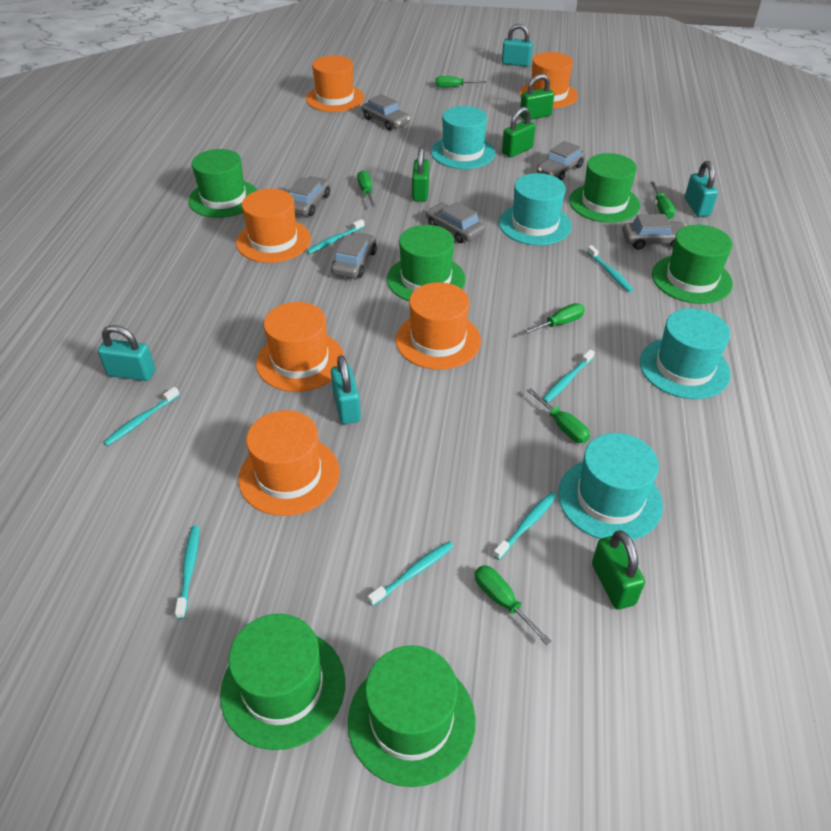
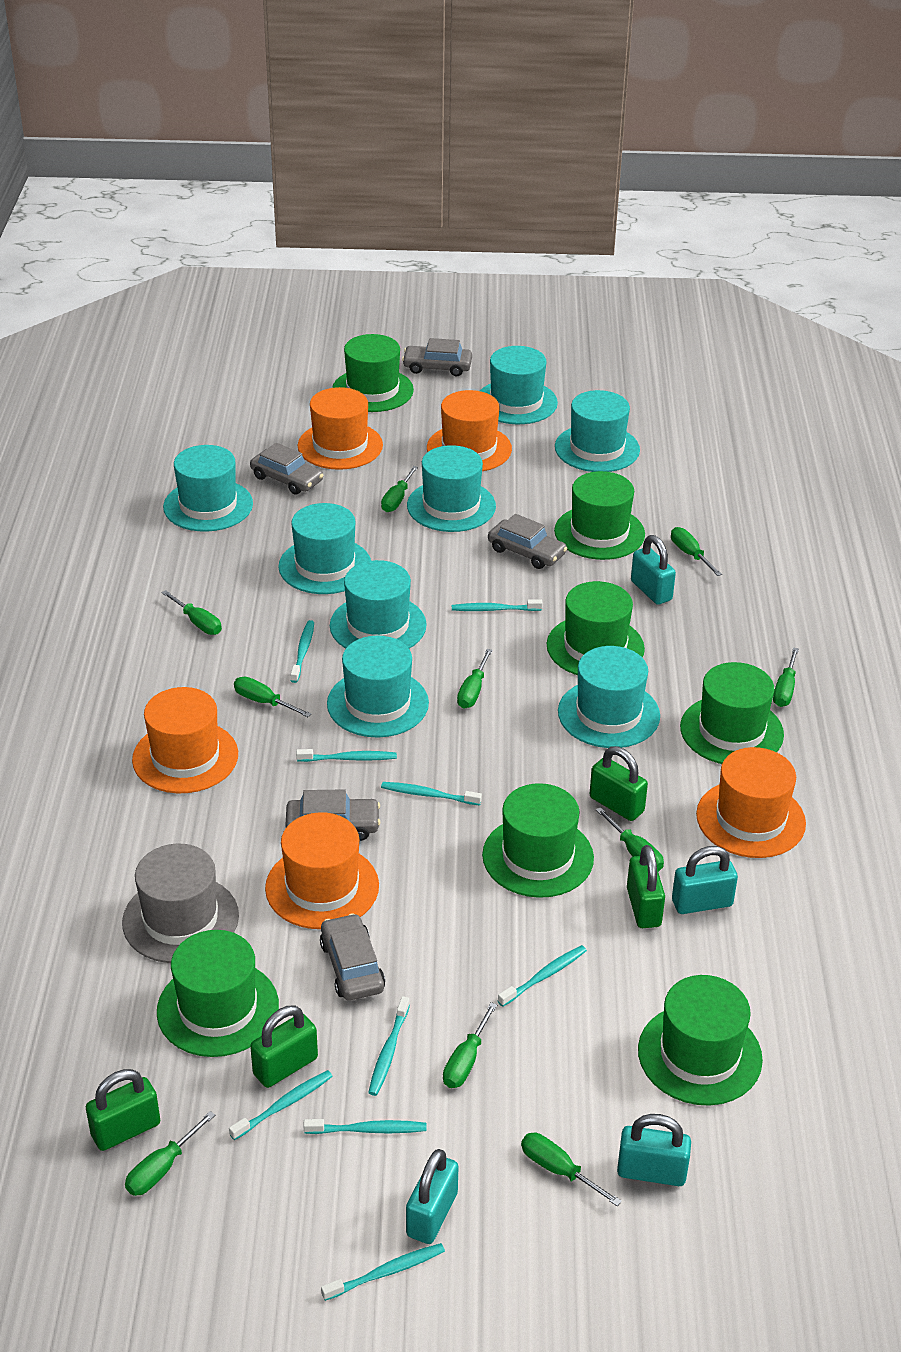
green hat: 6 -> 7
green screwdriver: 6 -> 10
grey car: 6 -> 5
grey hat: 0 -> 1
orange hat: 6 -> 5
turquoise hat: 4 -> 8
turquoise toothbrush: 7 -> 9

